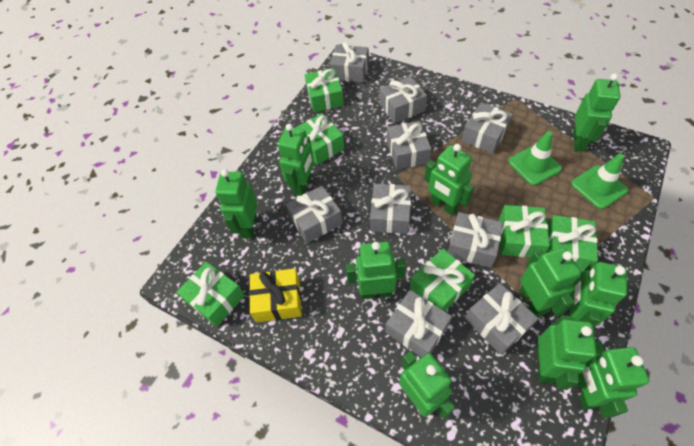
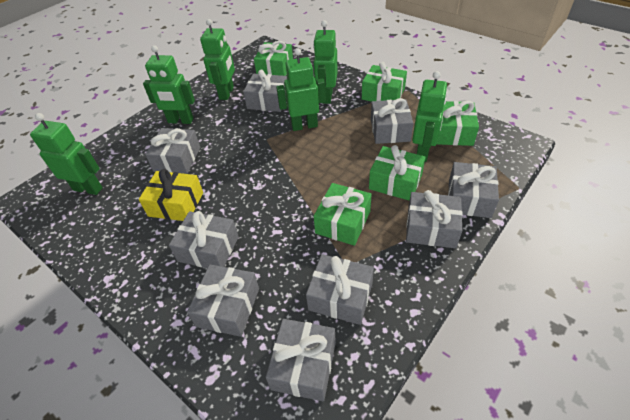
green gift: 6 -> 5
green robot: 10 -> 6
green traffic cone: 2 -> 0

